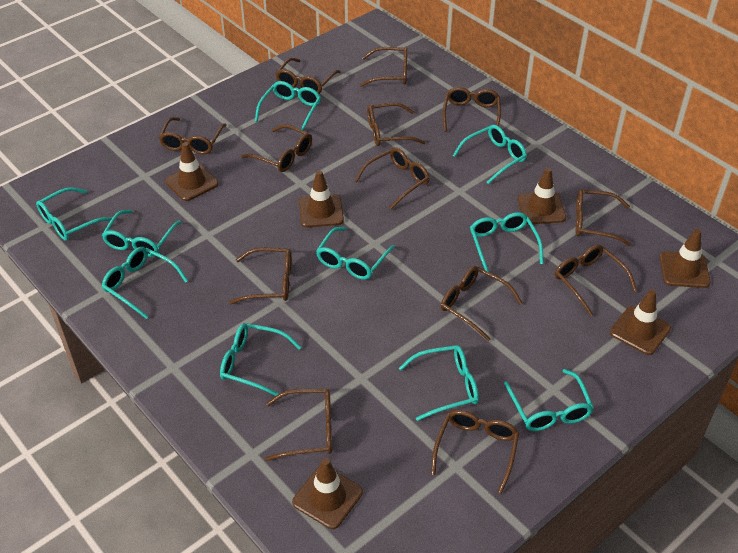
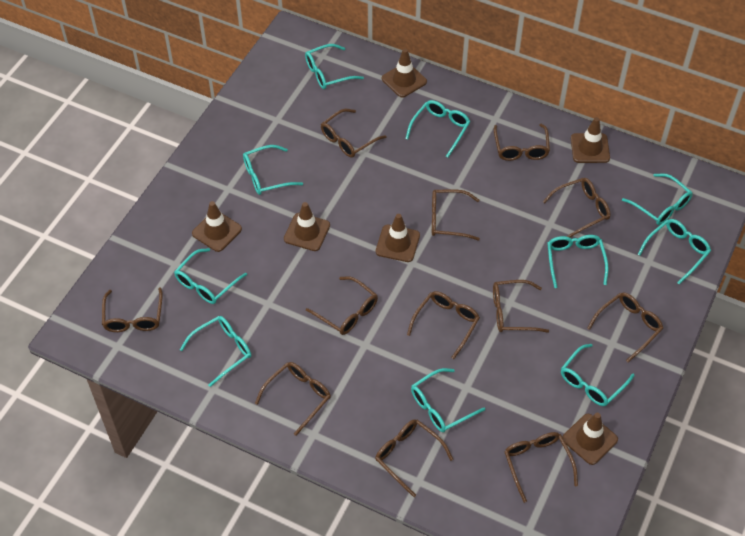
brown glasses: 13 -> 12

